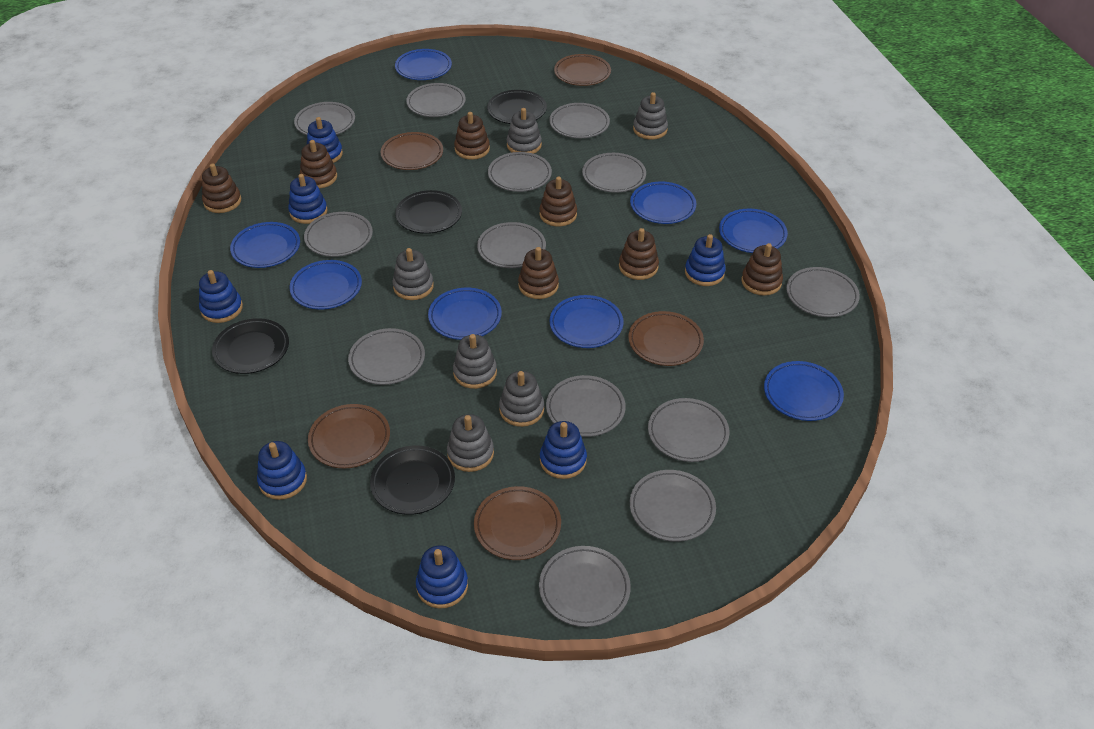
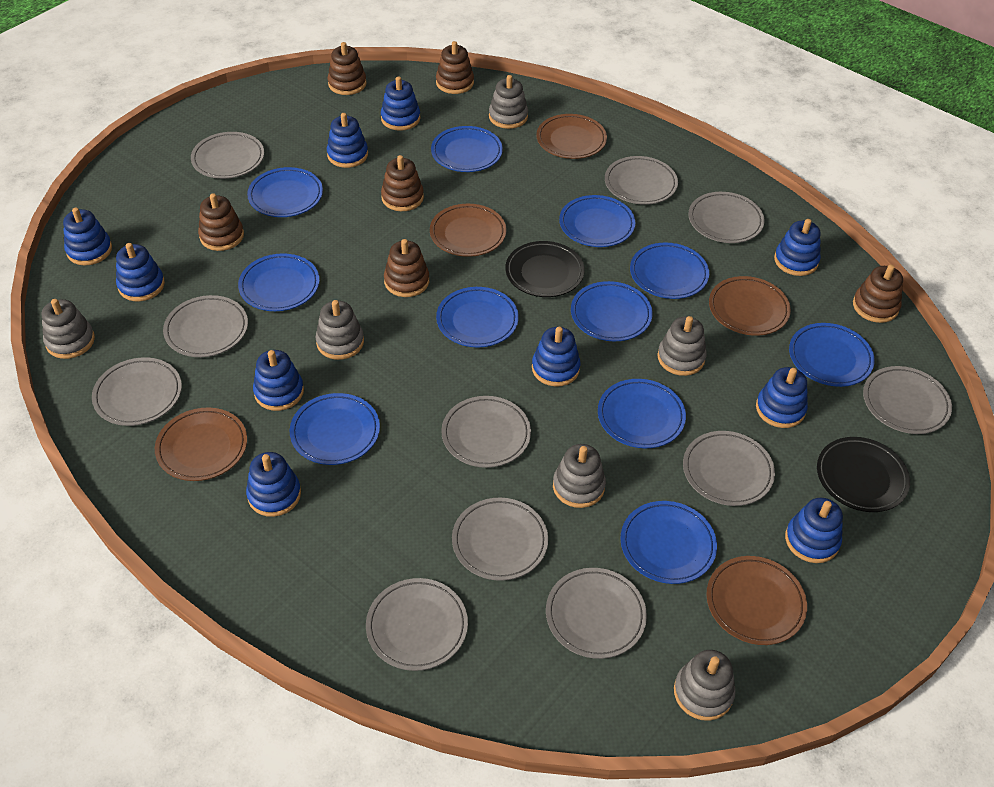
black plate: 4 -> 2
blue plate: 8 -> 11
blue stacking toy: 7 -> 10
brown stacking toy: 7 -> 6
grey plate: 13 -> 11

